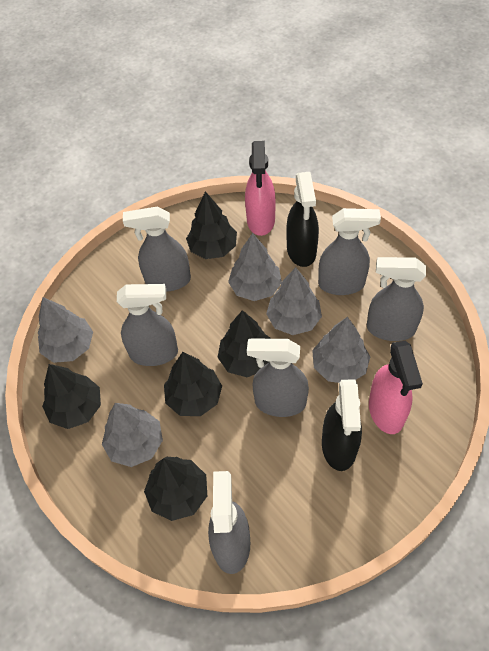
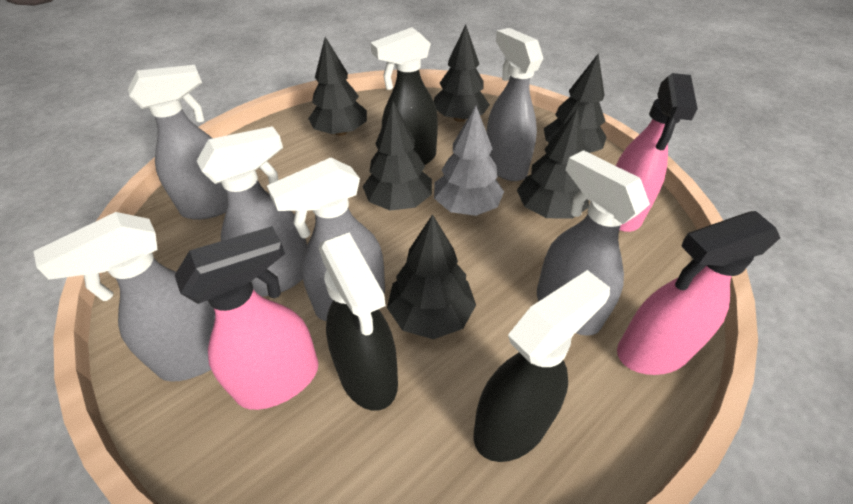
black spray bottle: 2 -> 3
black tree: 5 -> 6
grey tree: 5 -> 1
pink spray bottle: 2 -> 3

